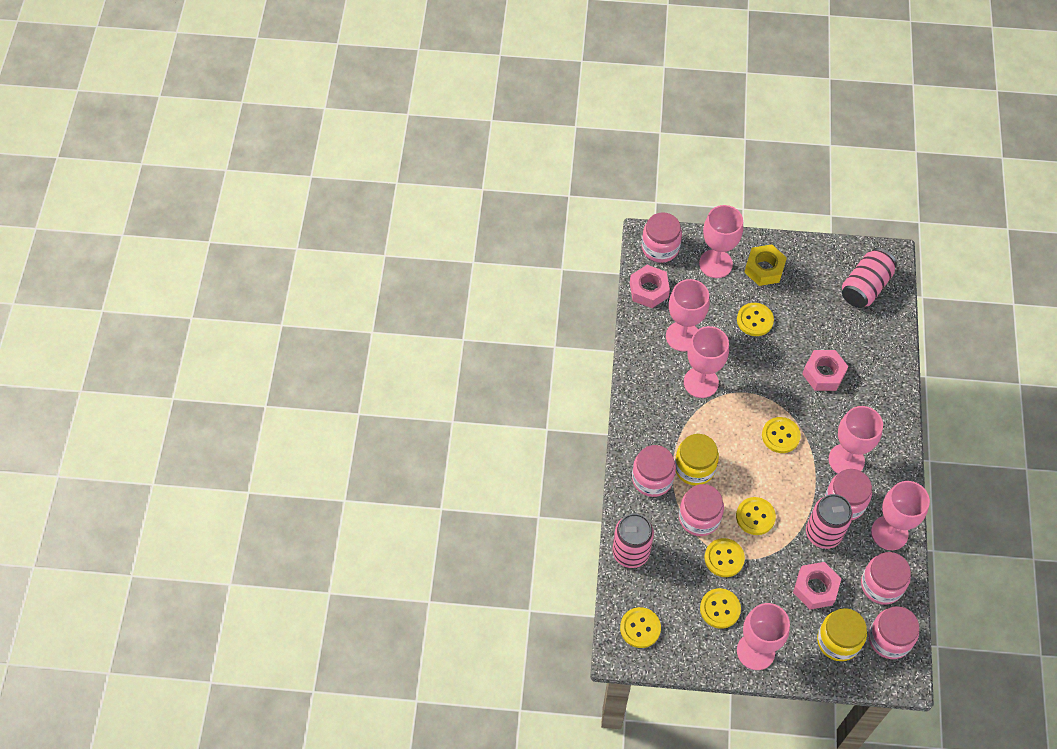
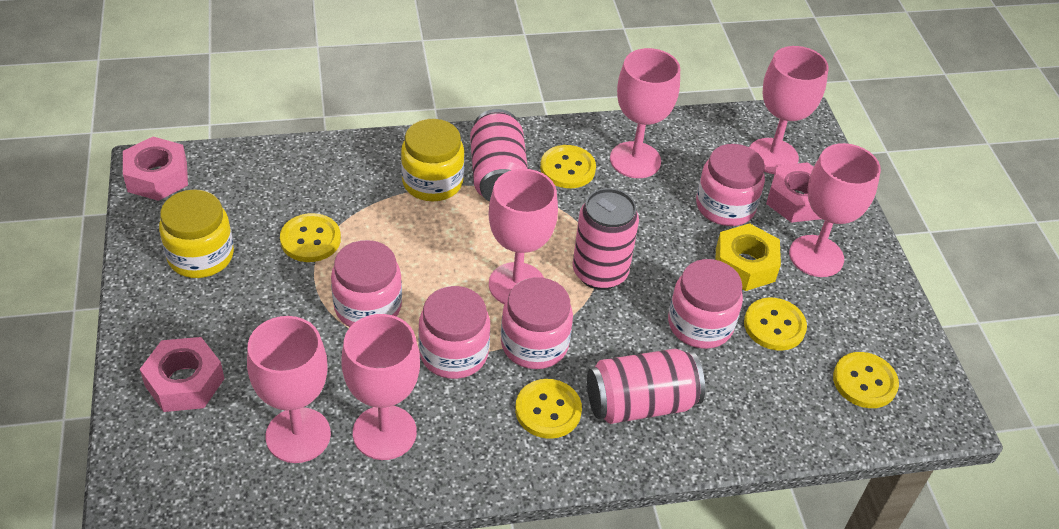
pink jar: 6 -> 5
yellow button: 6 -> 5

